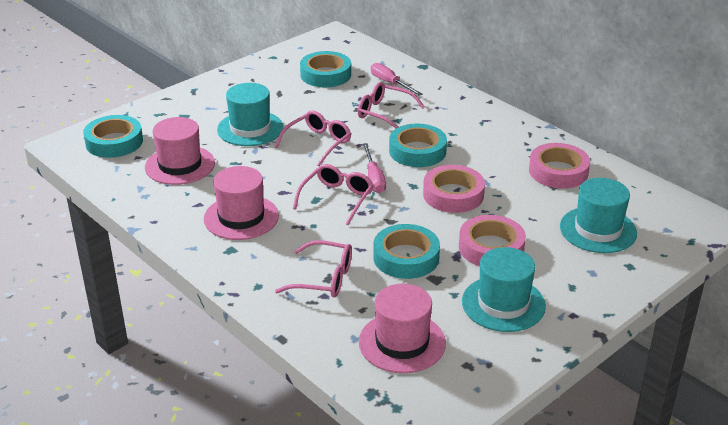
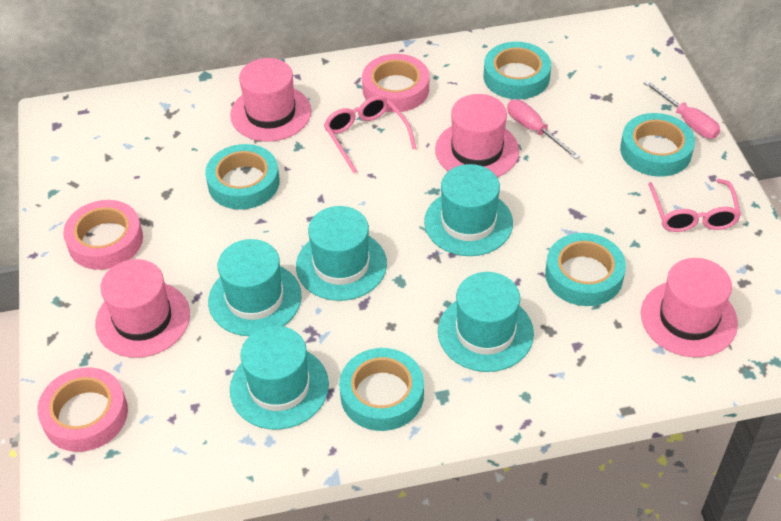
pink glasses: 4 -> 2
pink hat: 3 -> 4
turquoise hat: 3 -> 5
turquoise tape: 4 -> 5

